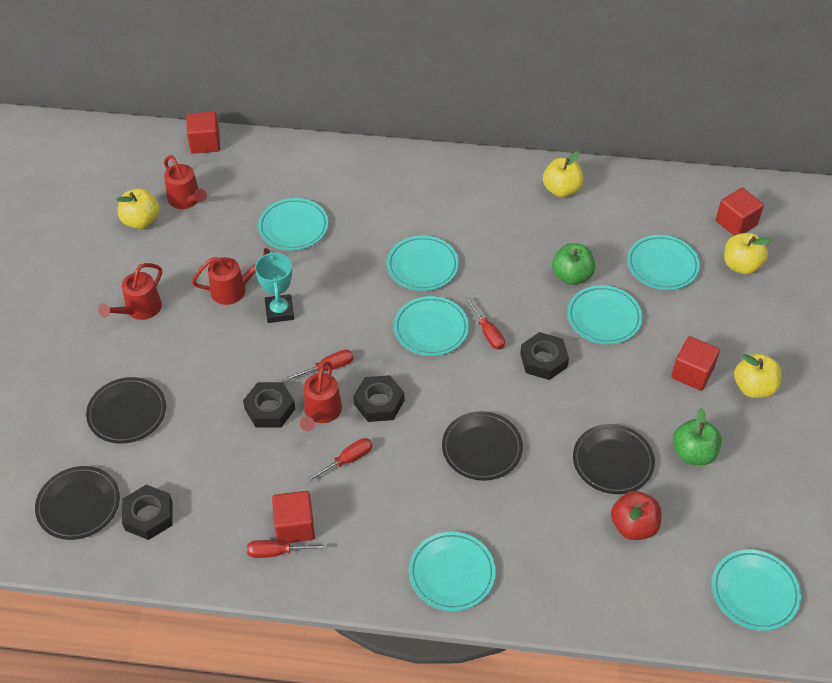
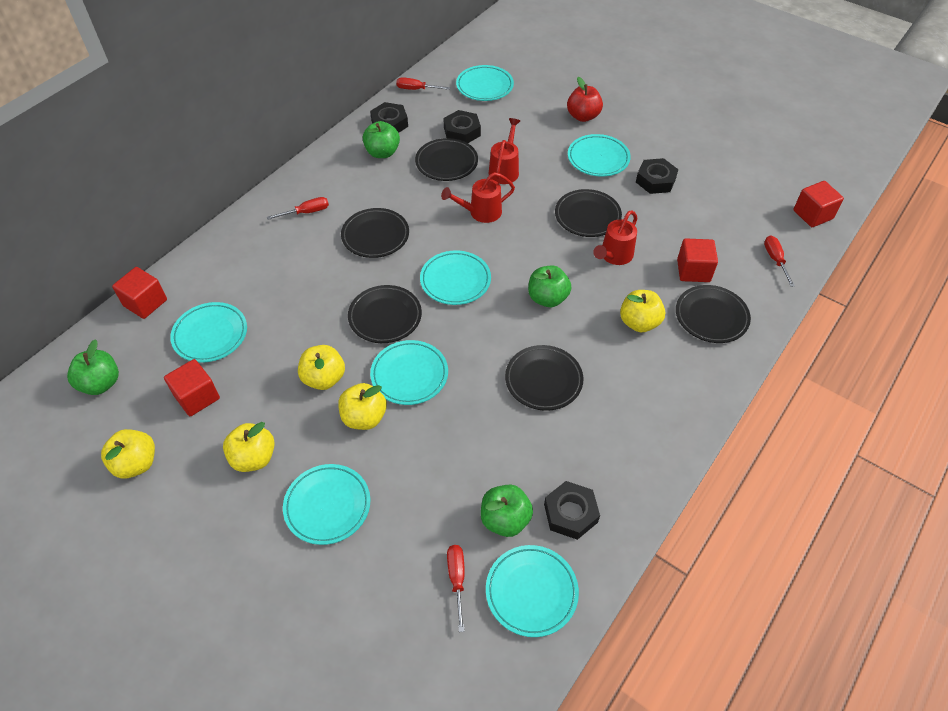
black plate: 4 -> 6
green apple: 2 -> 4
red watering can: 4 -> 3
turquoise trophy: 1 -> 0
yellow apple: 4 -> 5

